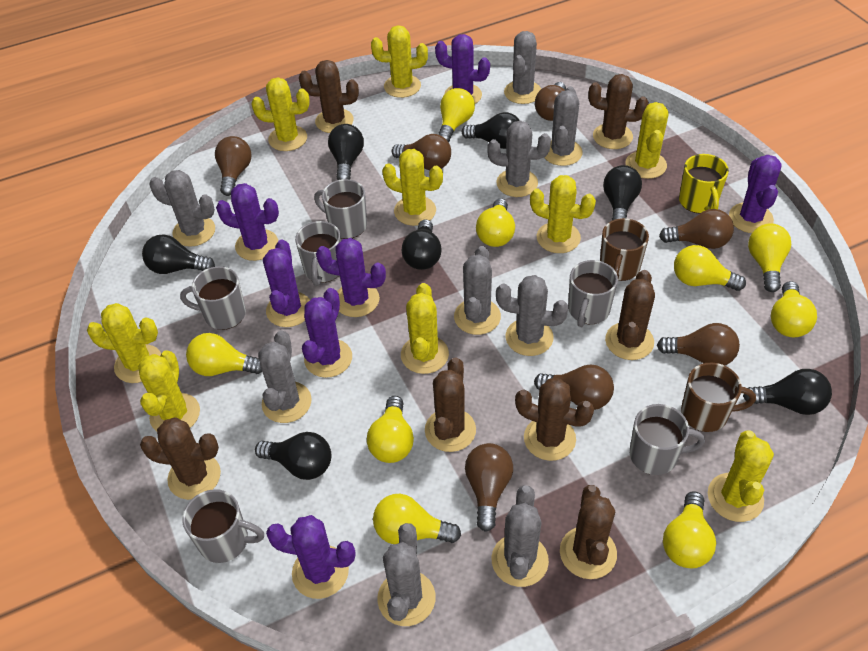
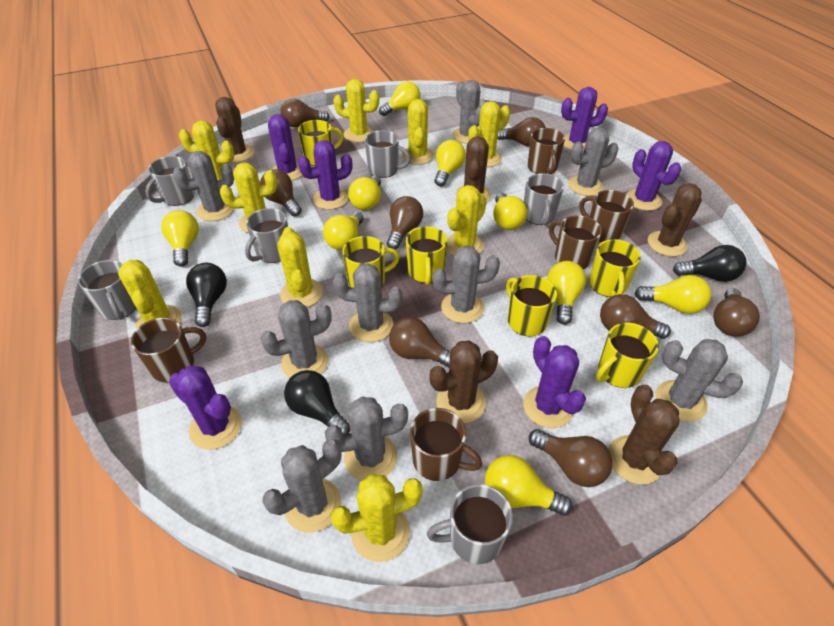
black light bulb: 7 -> 3
brown cactus: 7 -> 5
brown light bulb: 7 -> 8
brown mug: 2 -> 5
purple cactus: 7 -> 6
yellow mug: 1 -> 6

